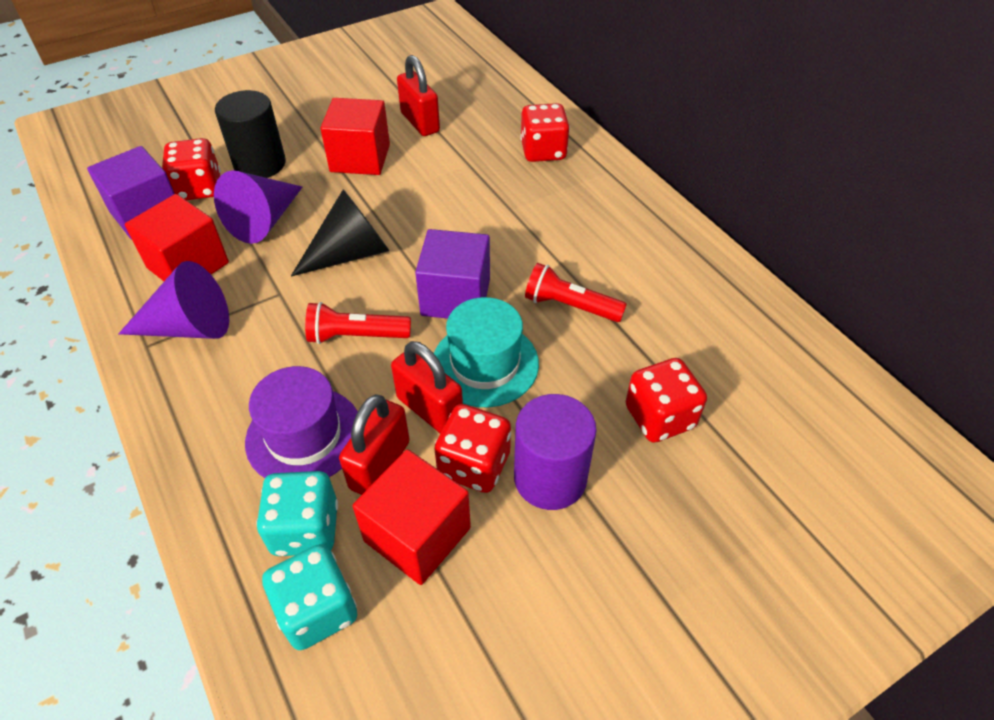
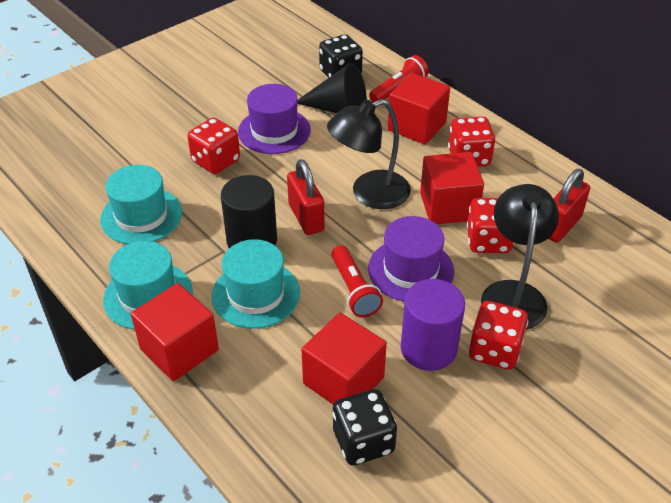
black dice: 0 -> 2
black lamp: 0 -> 2
purple cone: 2 -> 0
purple cube: 2 -> 0
purple hat: 1 -> 2
red cube: 3 -> 4
red padlock: 3 -> 2
turquoise dice: 2 -> 0
turquoise hat: 1 -> 3

